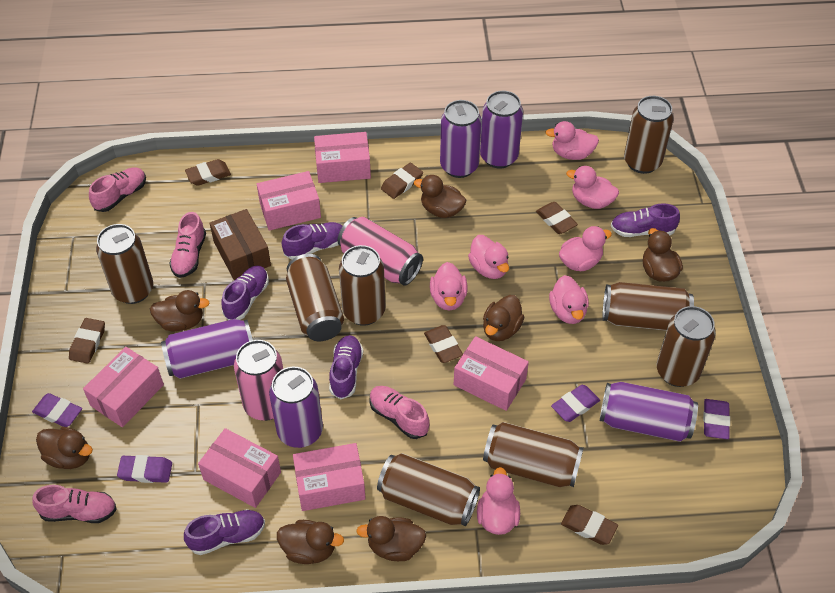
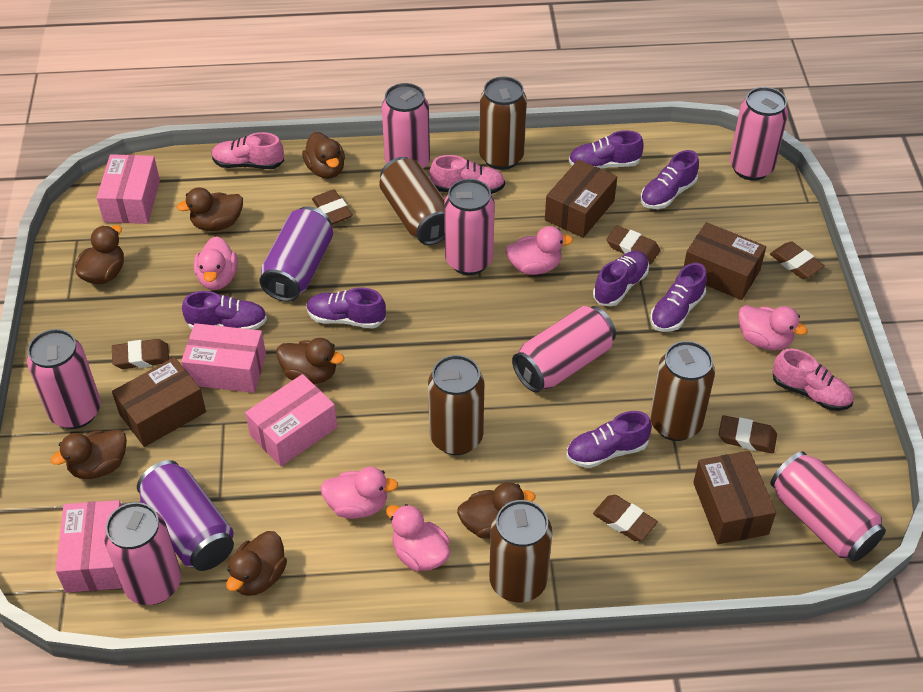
brown box: 1 -> 4
brown can: 8 -> 5
pink box: 6 -> 4
pink can: 2 -> 7
pink duck: 7 -> 5
pink shoe: 4 -> 3
purple can: 5 -> 2
purple eraser: 4 -> 0
purple shoe: 5 -> 7

